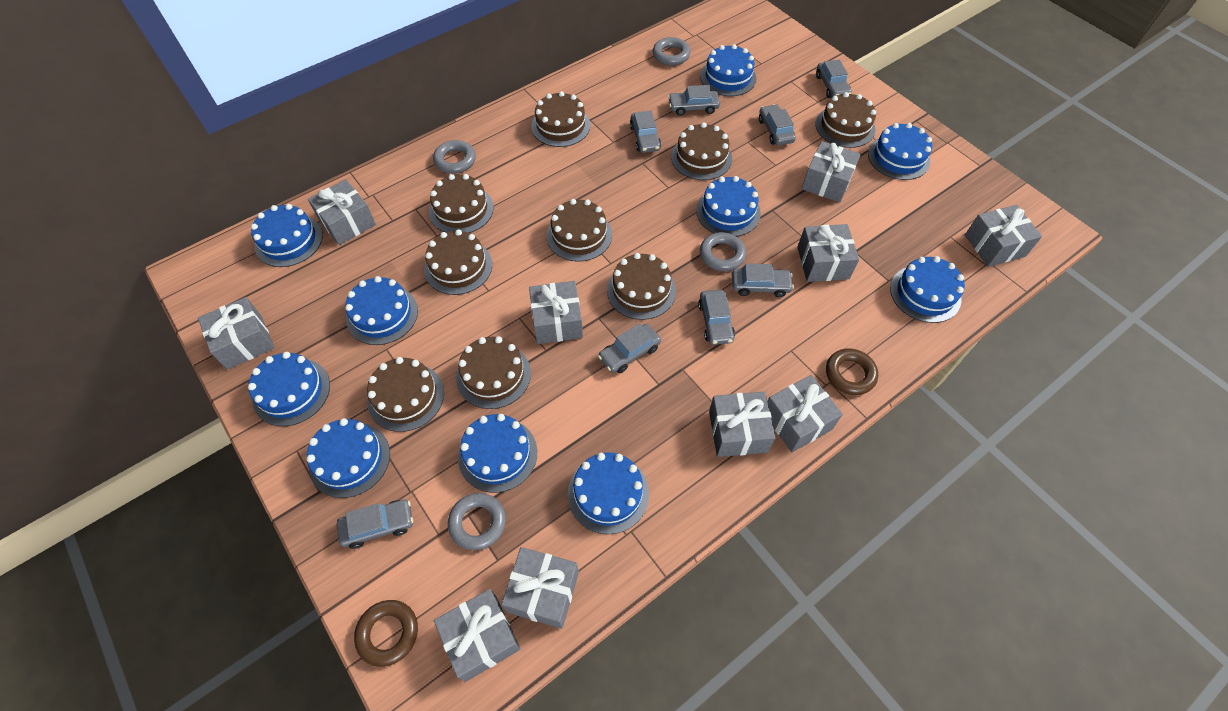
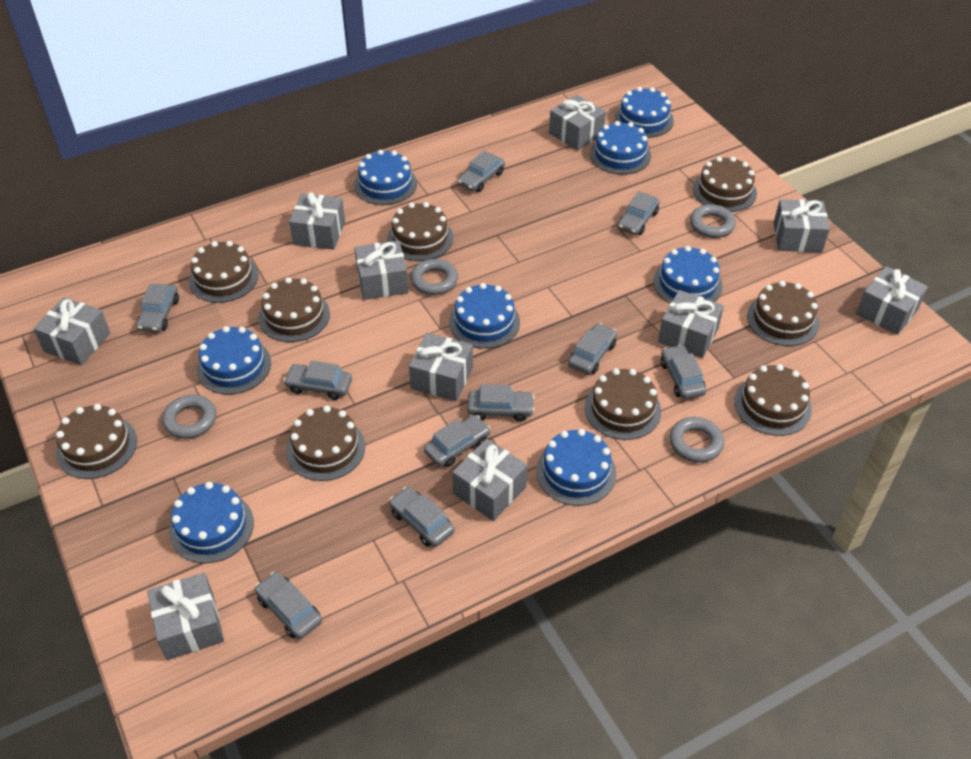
blue cake: 10 -> 8
brown ring: 2 -> 0
grey car: 8 -> 10

